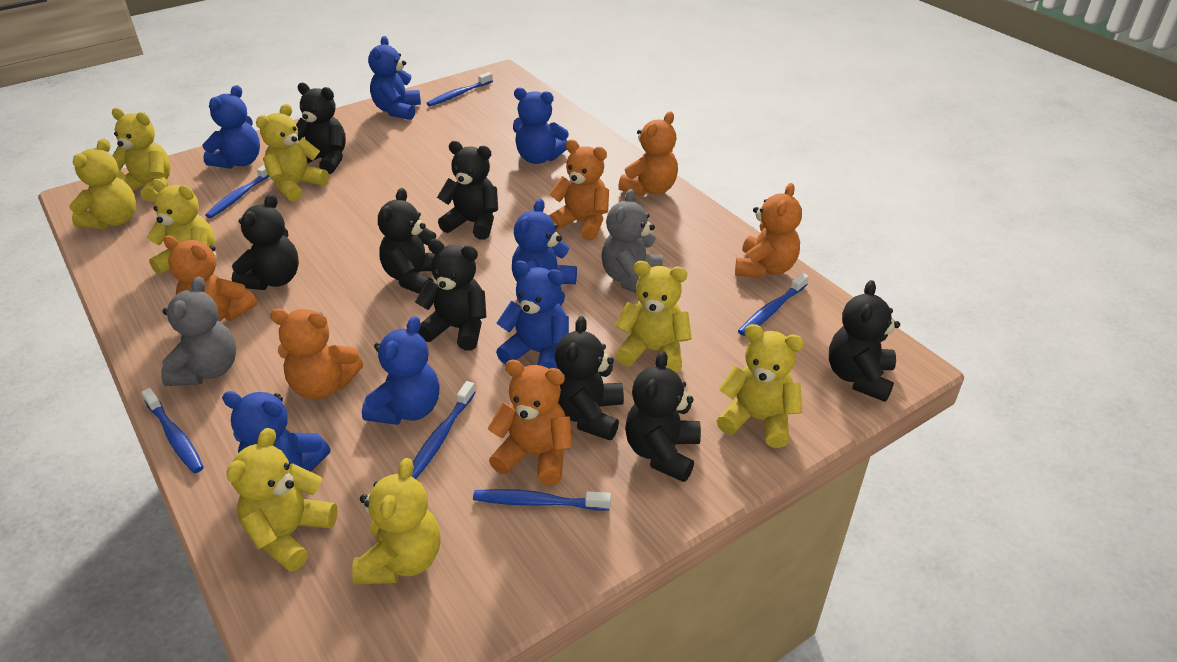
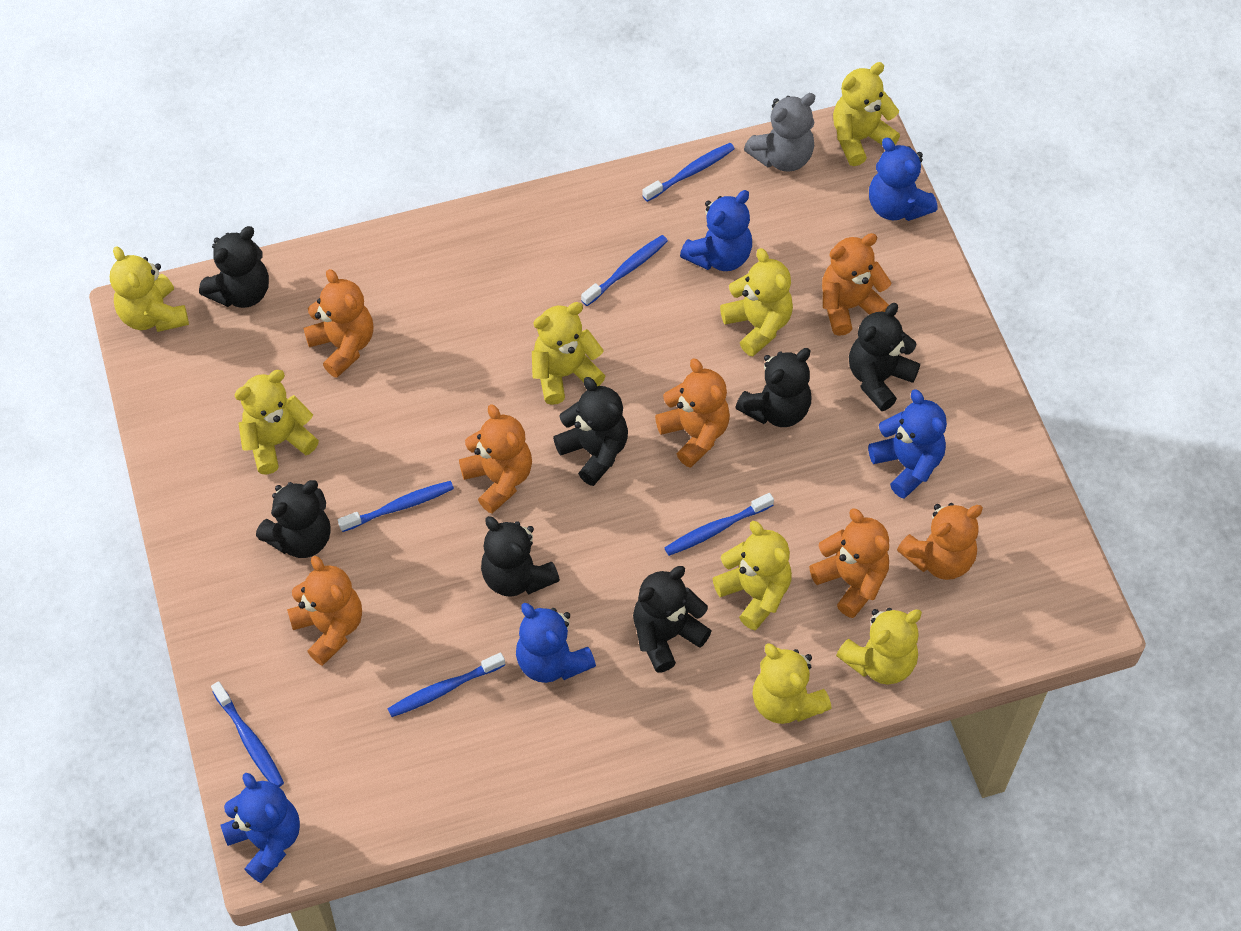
black teddy bear: 8 -> 7
blue teddy bear: 7 -> 5
grey teddy bear: 2 -> 1
orange teddy bear: 6 -> 7

